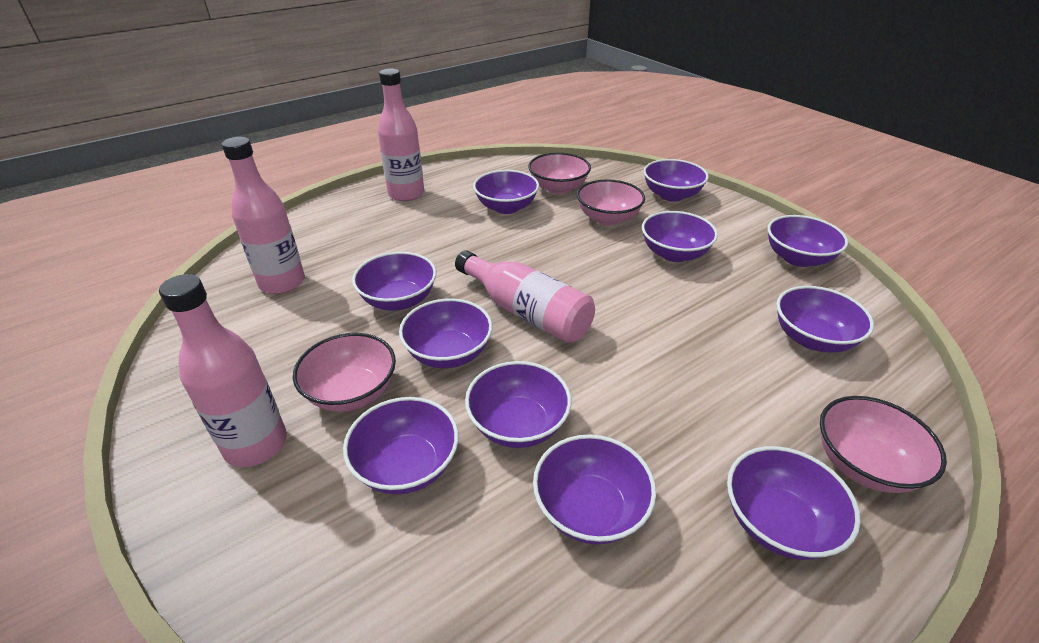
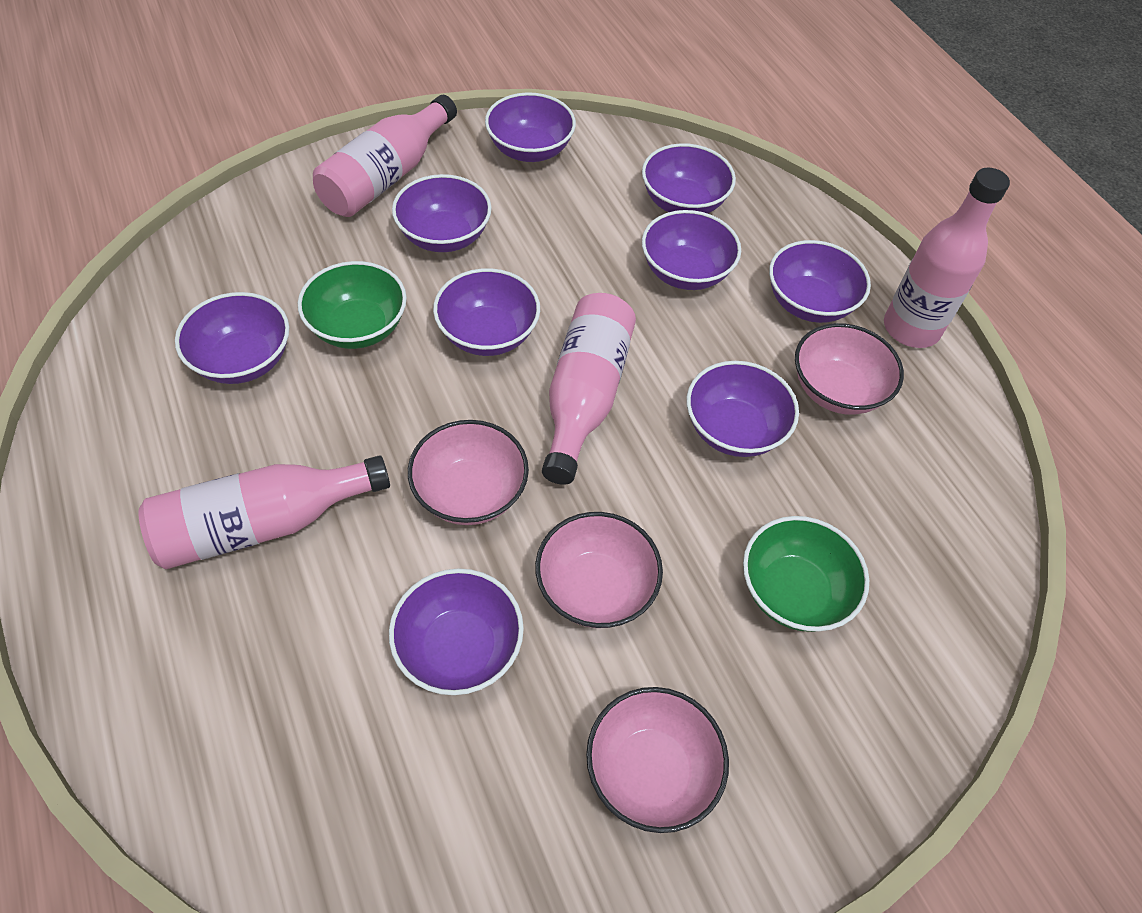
green bowl: 0 -> 2
purple bowl: 11 -> 9

